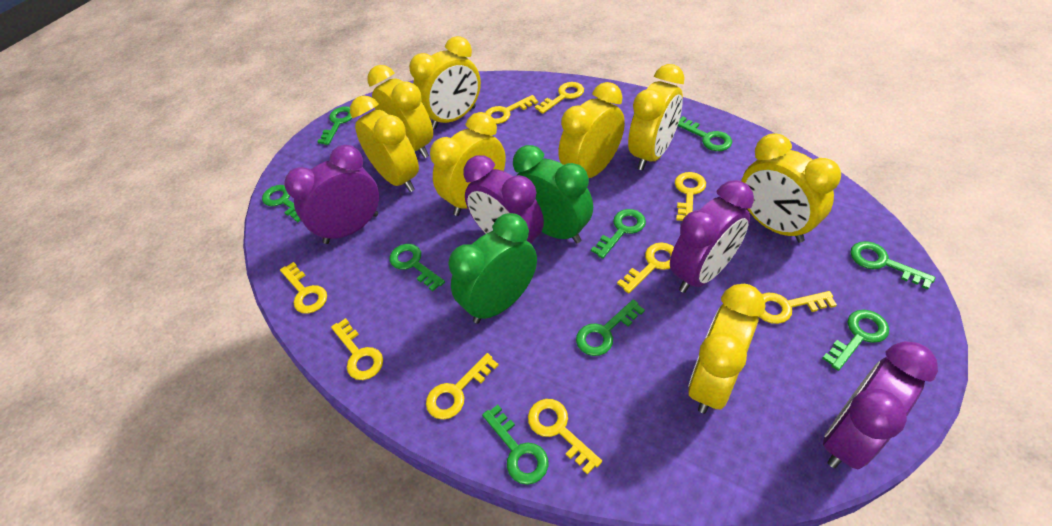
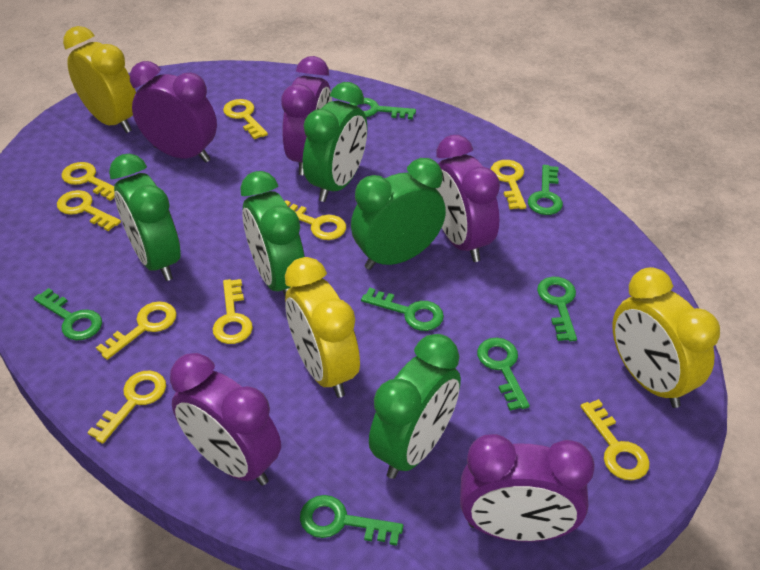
green clock: 2 -> 5
green key: 9 -> 7
purple clock: 4 -> 5
yellow clock: 8 -> 3

